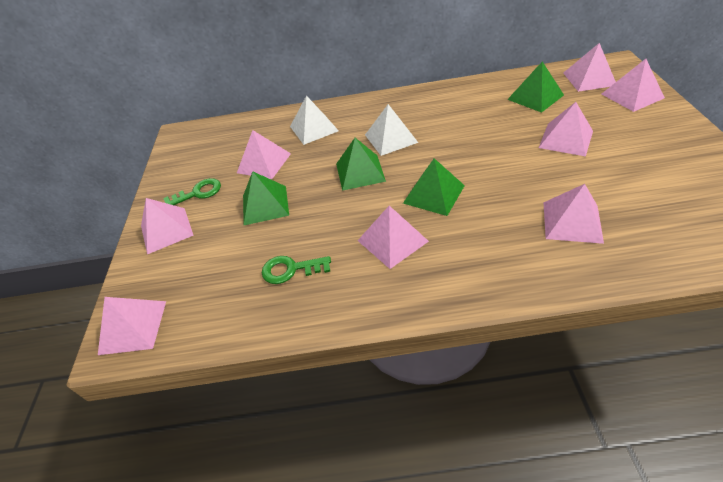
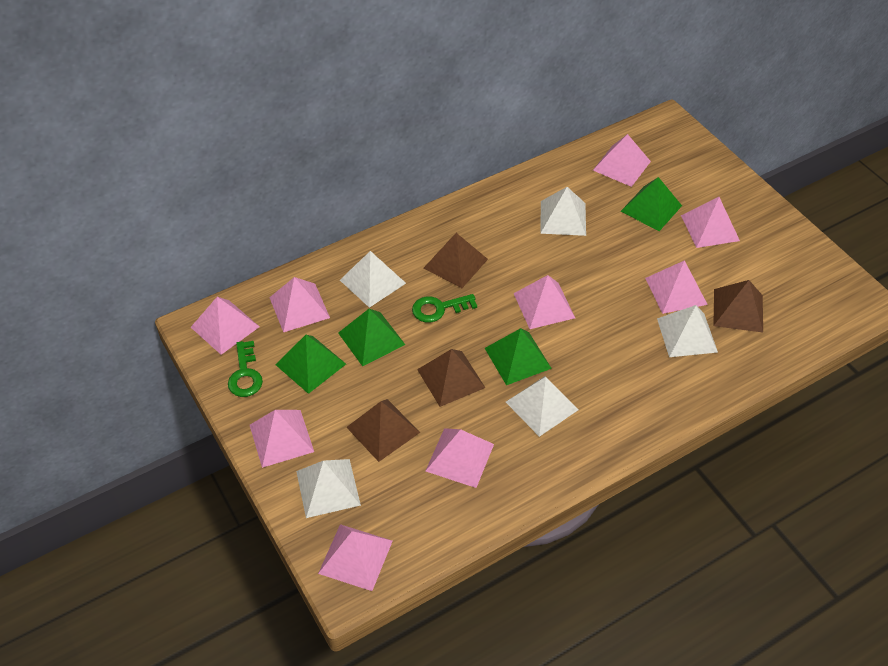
brown pyramid: 0 -> 4
pink pyramid: 8 -> 9
white pyramid: 2 -> 5

